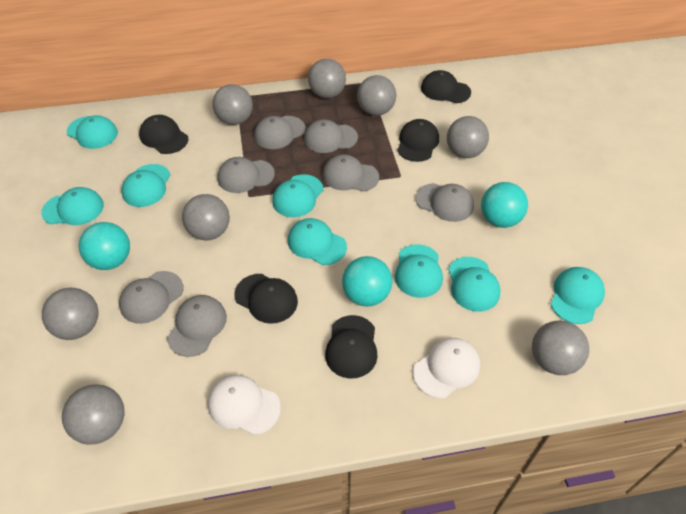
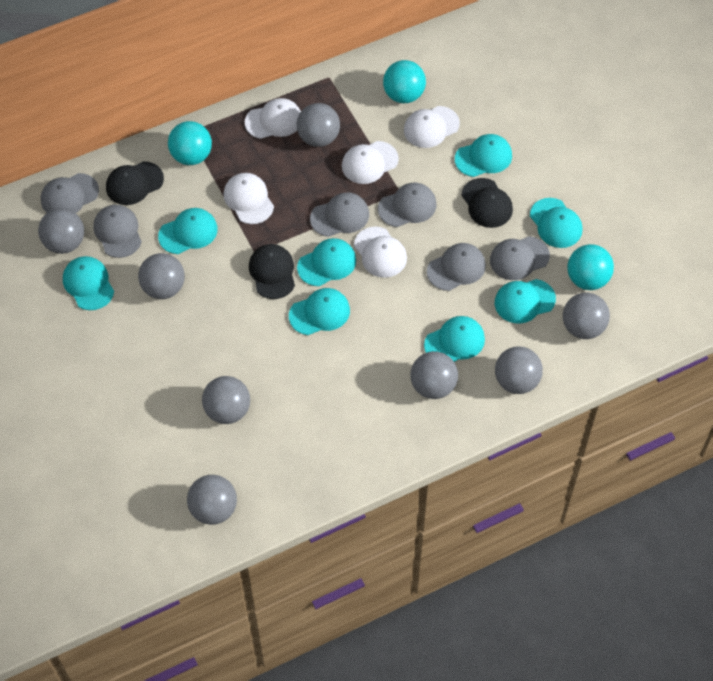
black cap: 5 -> 3
grey cap: 7 -> 6
white cap: 2 -> 5

